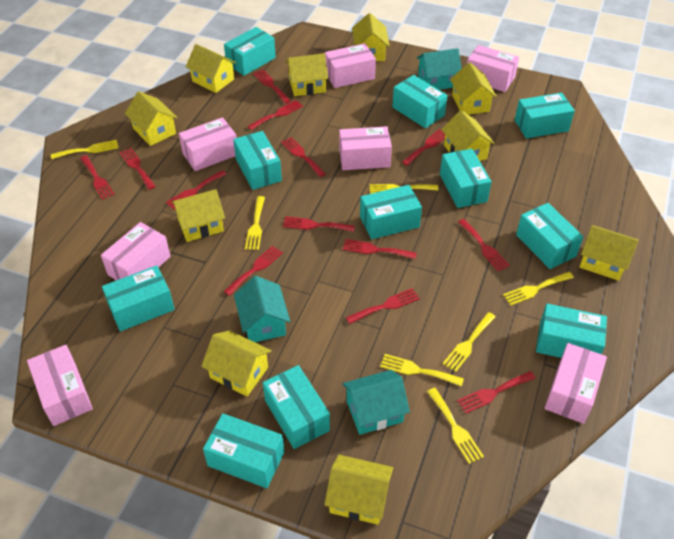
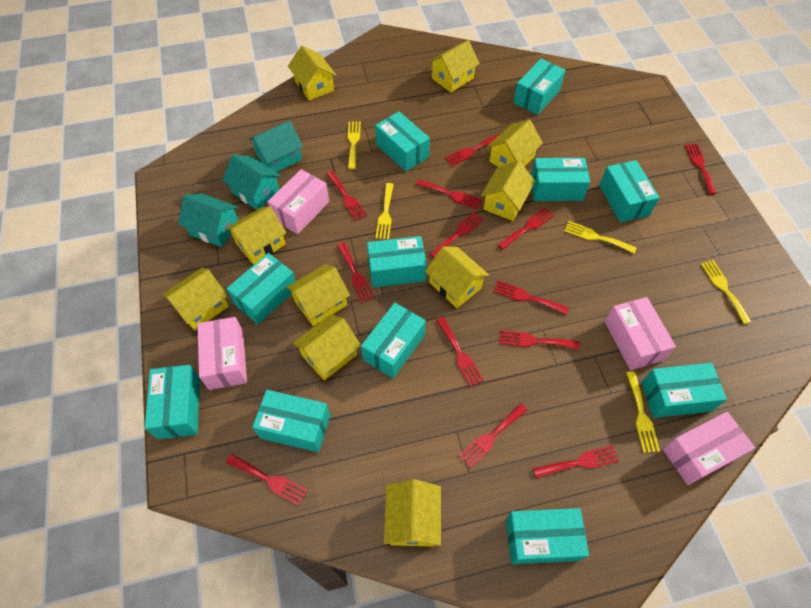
pink box: 7 -> 4
yellow fork: 7 -> 5

